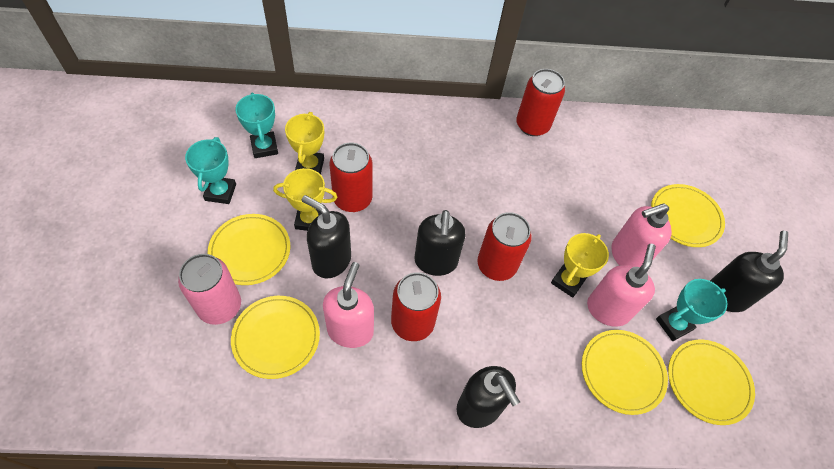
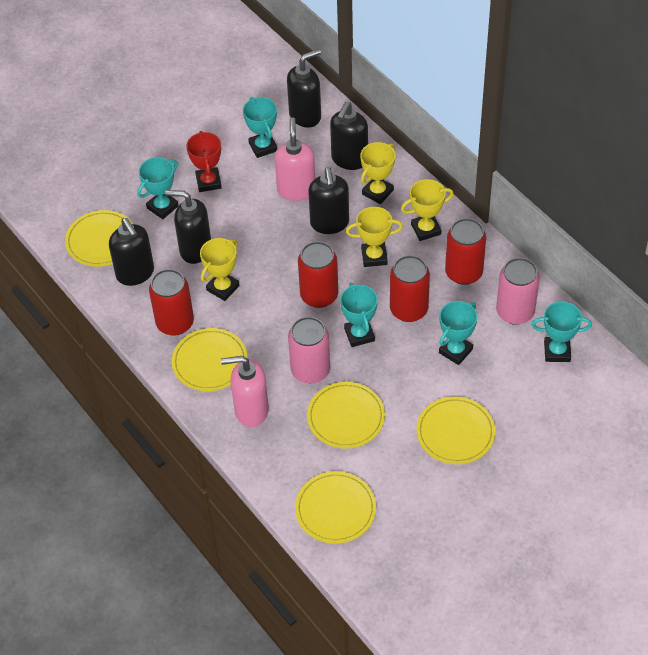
black soap dispenser: 4 -> 5
pink can: 1 -> 2
pink soap dispenser: 3 -> 2
red trophy: 0 -> 1
turquoise trophy: 3 -> 5
yellow trophy: 3 -> 4

